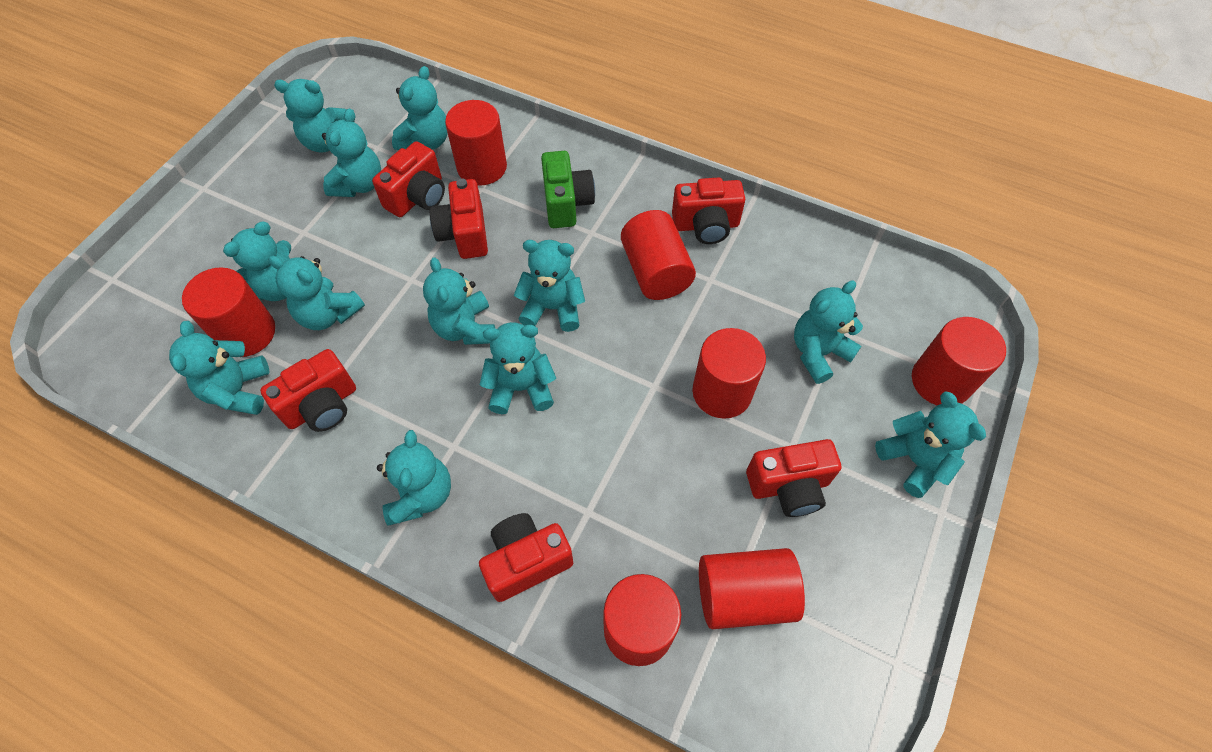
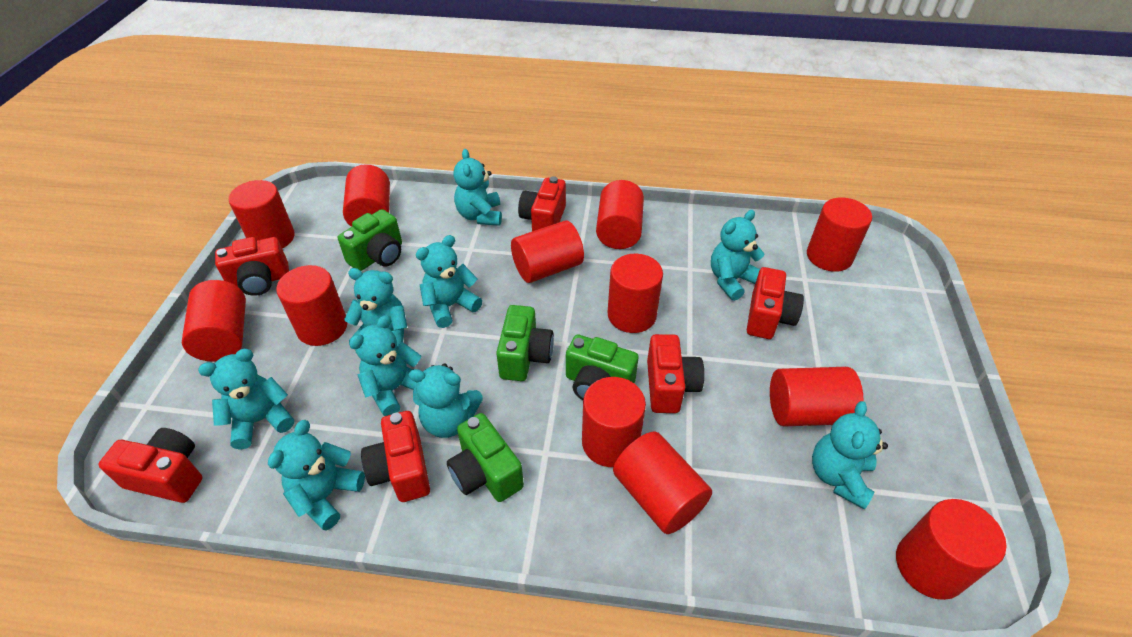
green camera: 1 -> 4
red cylinder: 7 -> 12
turquoise teddy bear: 12 -> 9

